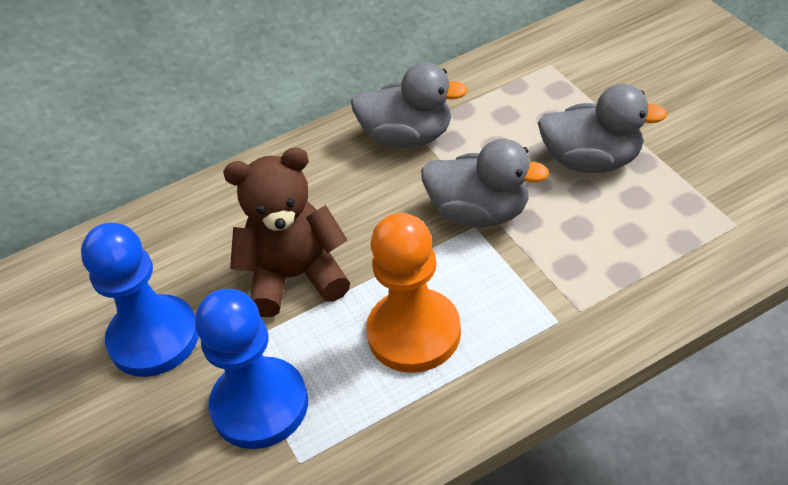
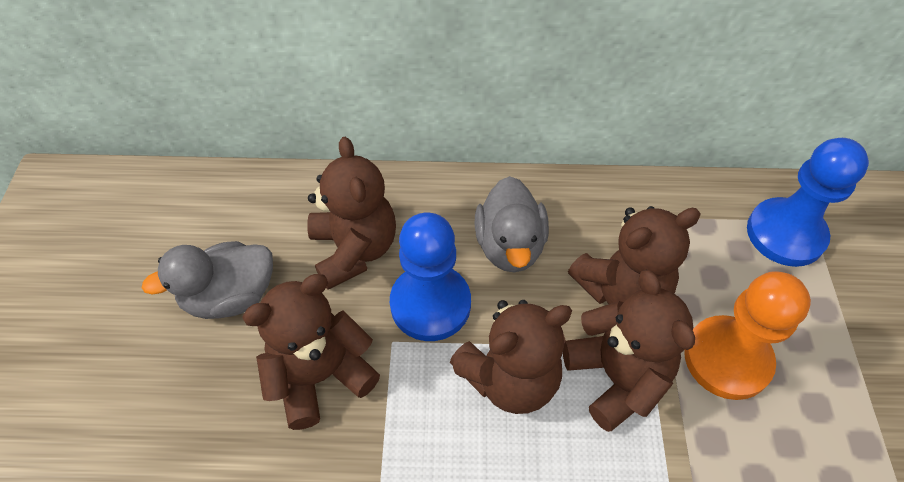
brown teddy bear: 1 -> 5
grey duck: 3 -> 2

